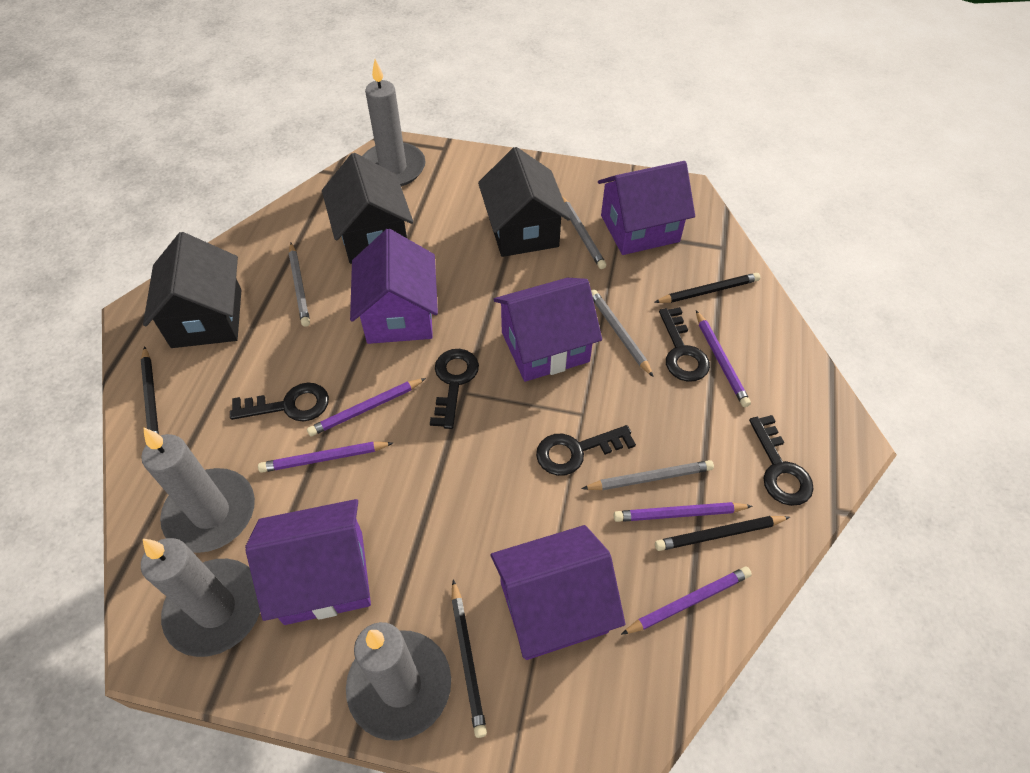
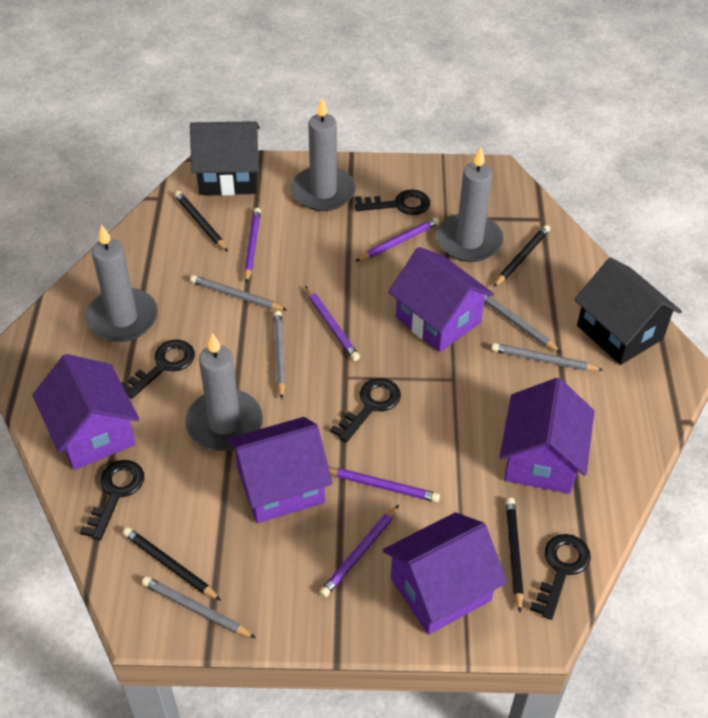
black house: 3 -> 2
grey pencil: 4 -> 5

